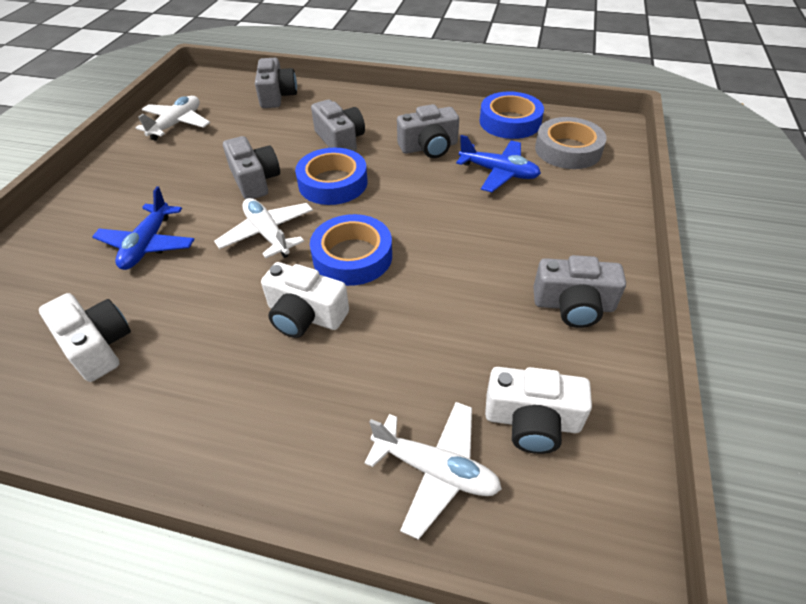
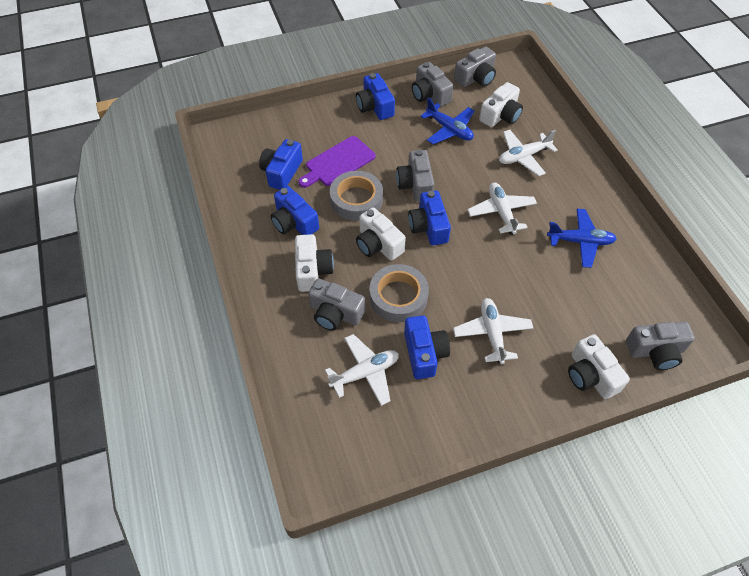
blue camera: 0 -> 5
blue tape: 3 -> 0
grey tape: 1 -> 2
purple cutting board: 0 -> 1
white camera: 3 -> 4
white plane: 3 -> 4

